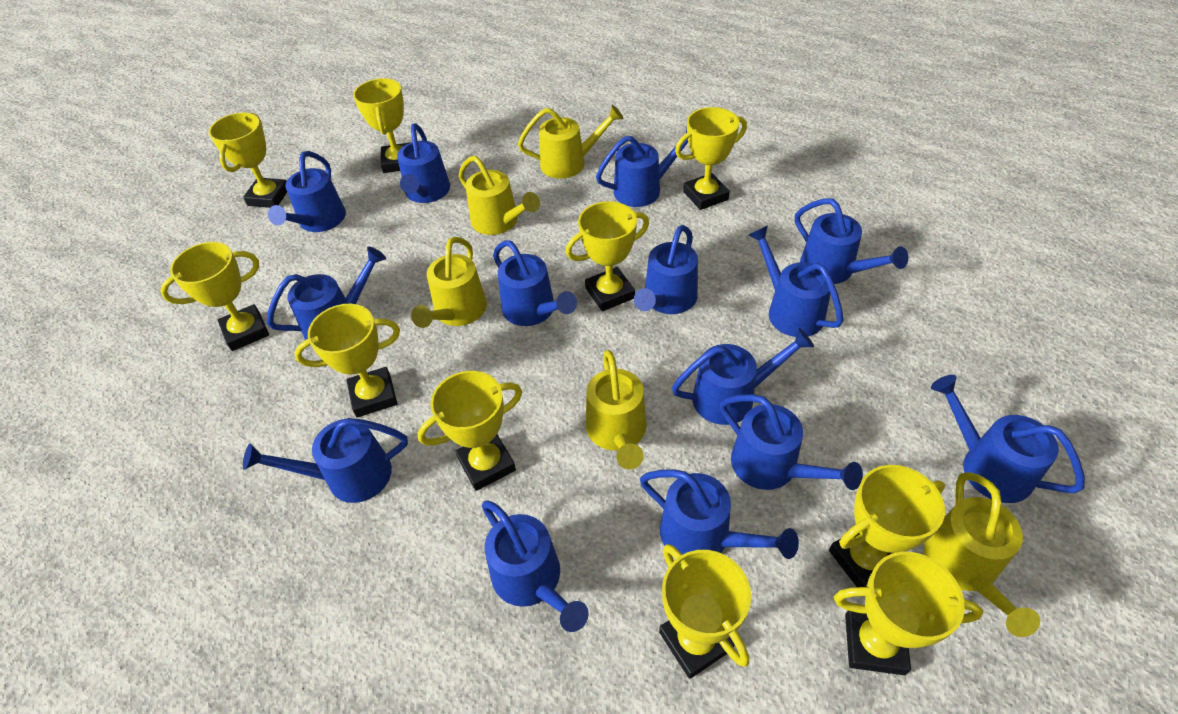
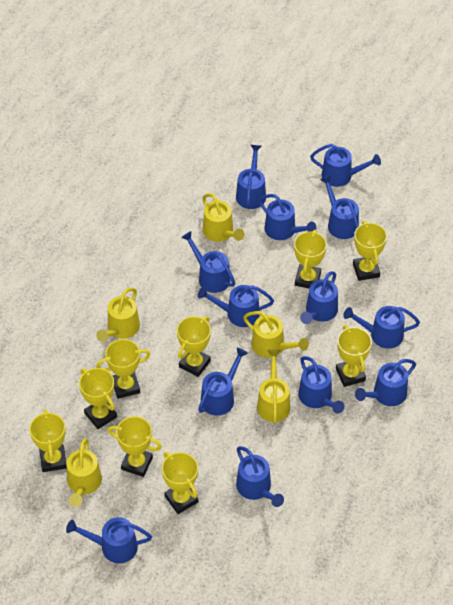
blue watering can: 14 -> 13
yellow trophy: 10 -> 9

